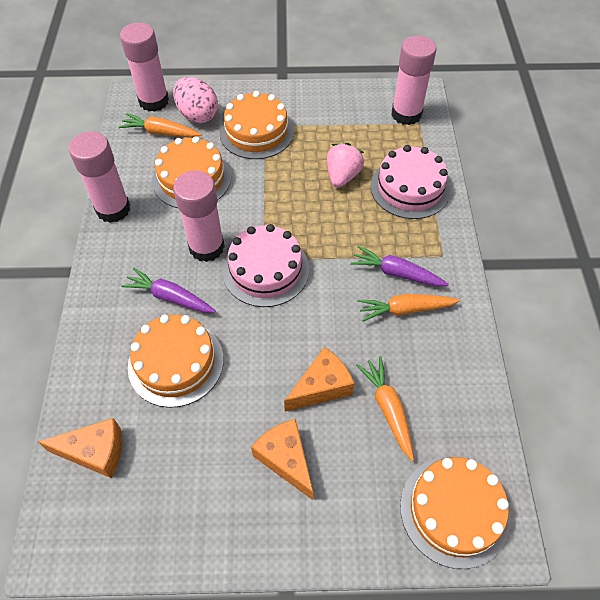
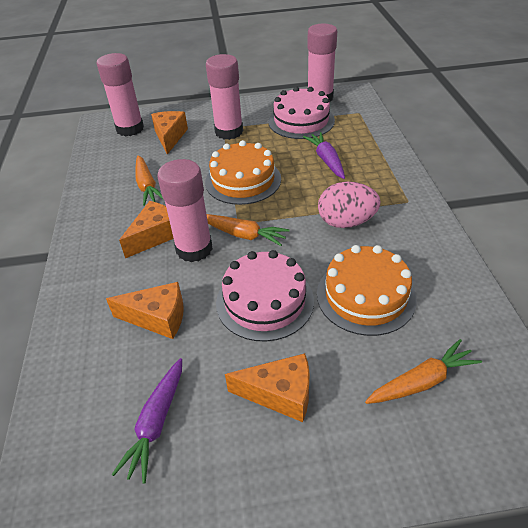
orange cake: 4 -> 2
orange cheese: 3 -> 4
pink strawberry: 1 -> 0

